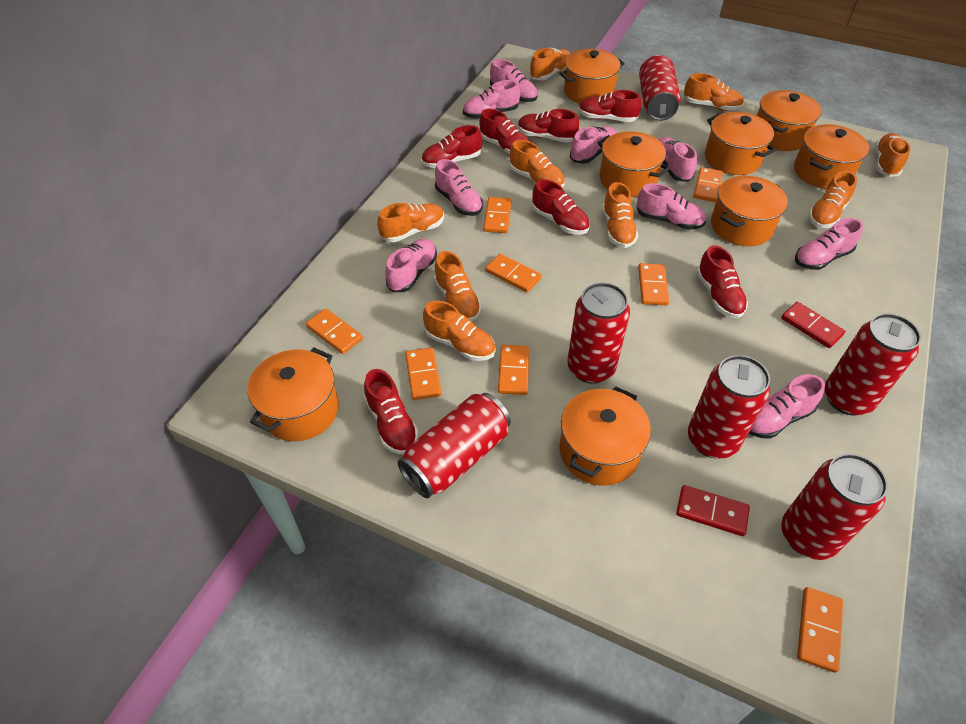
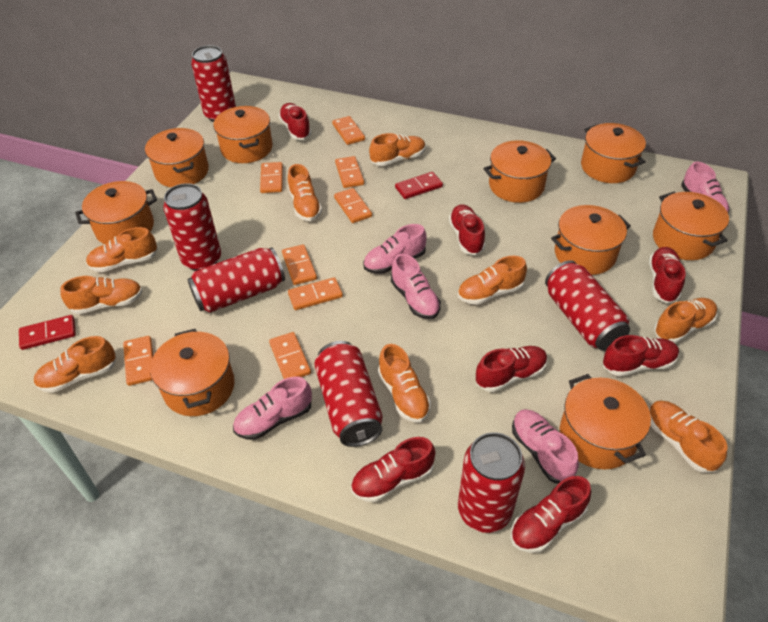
orange pot: 8 -> 9
pink shoe: 9 -> 5

